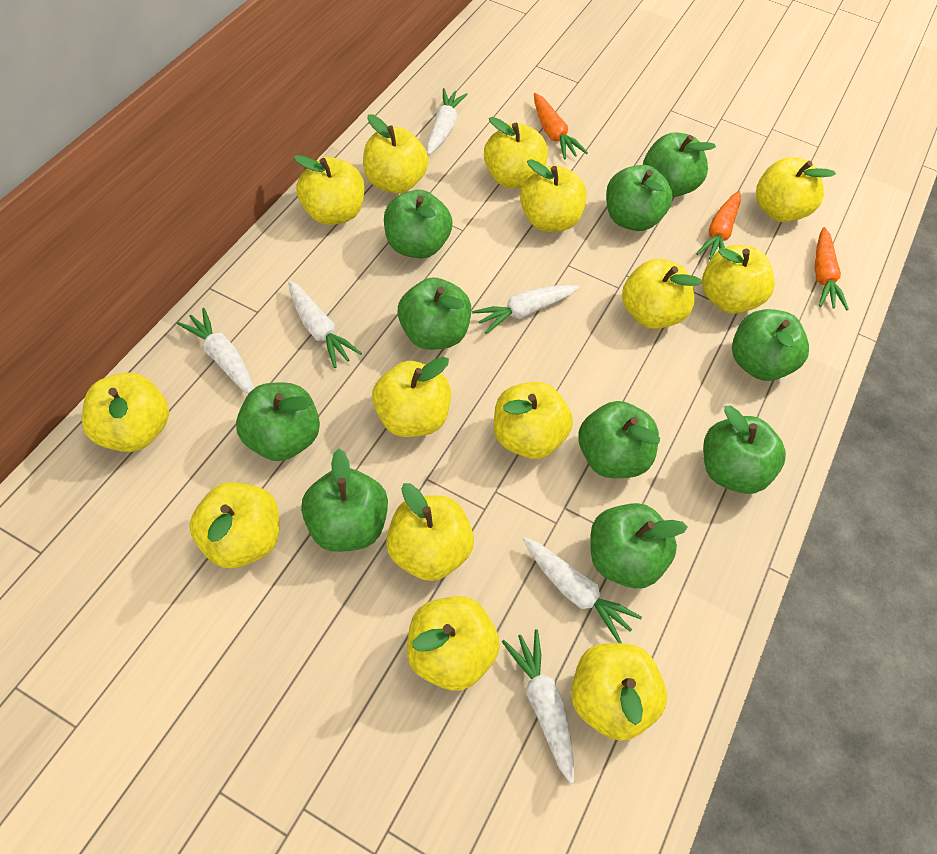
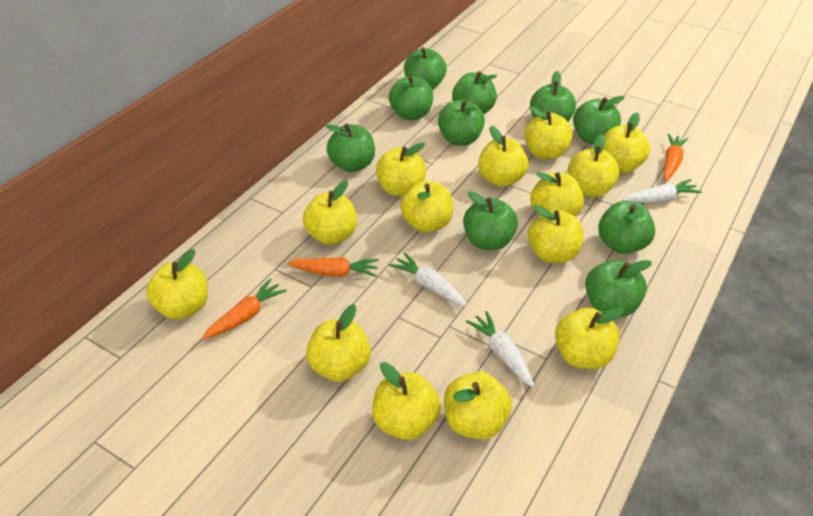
white carrot: 6 -> 3

